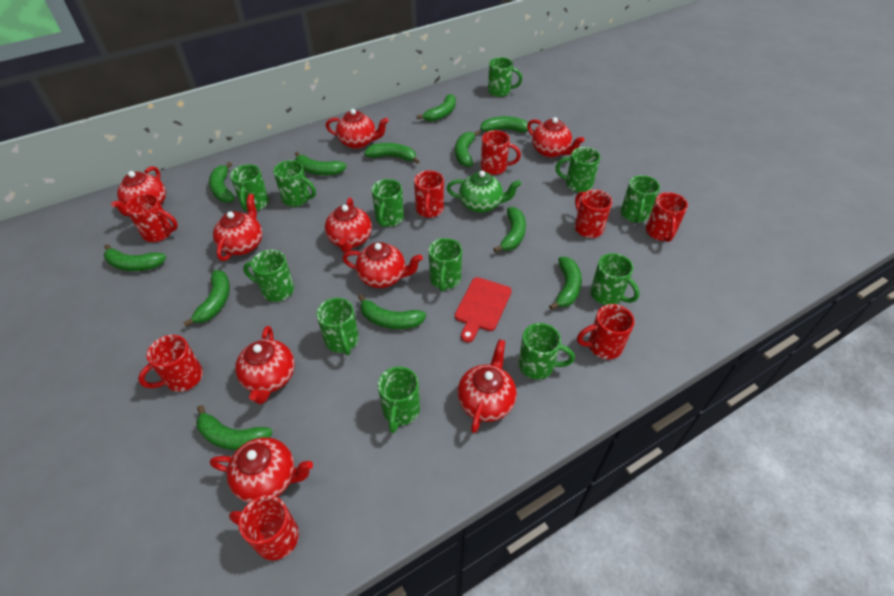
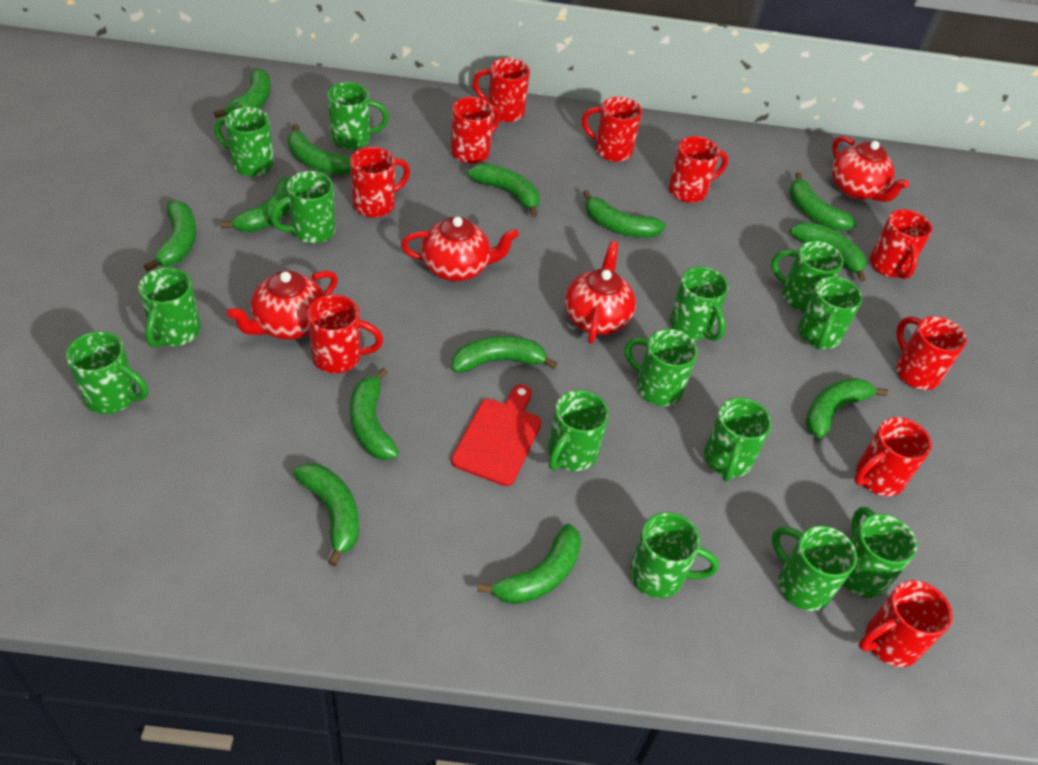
green banana: 12 -> 13
green mug: 12 -> 14
green teapot: 1 -> 0
red mug: 8 -> 10
red teapot: 9 -> 4

